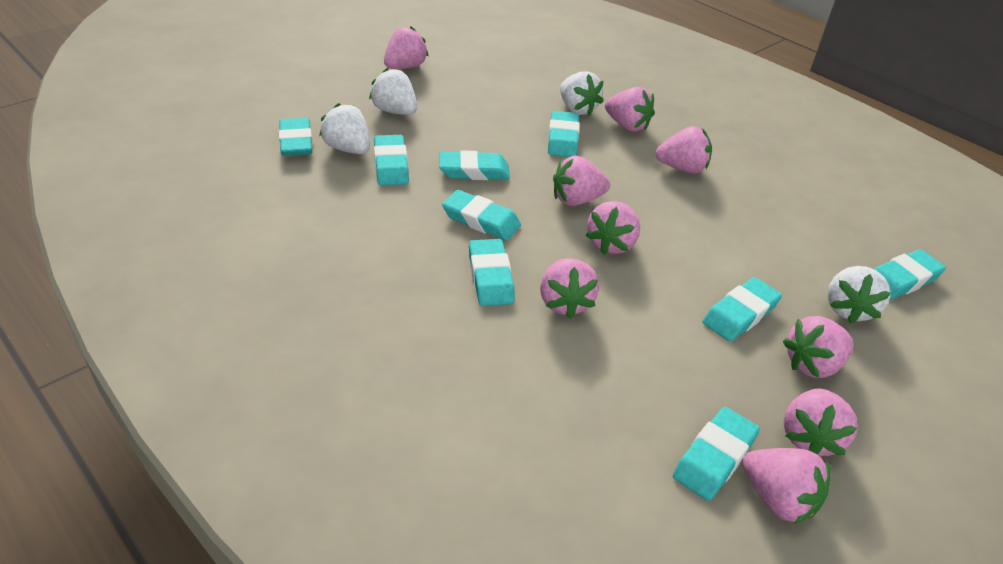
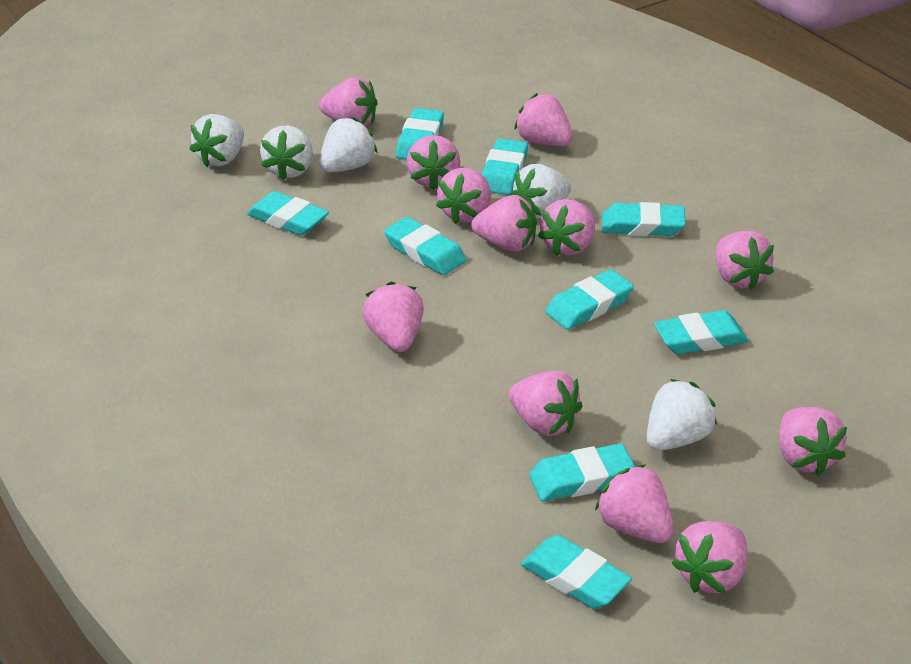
pink strawberry: 9 -> 12
white strawberry: 4 -> 5

